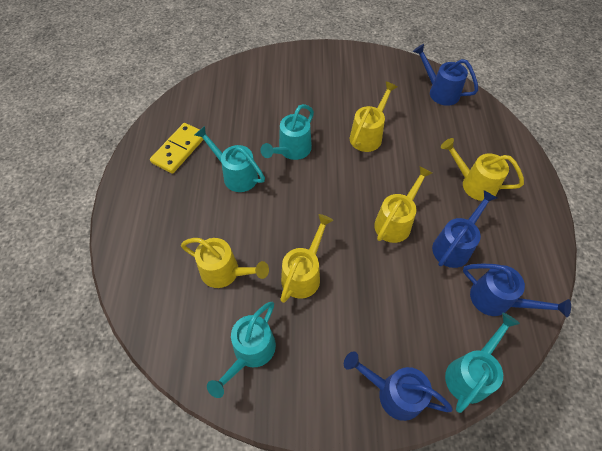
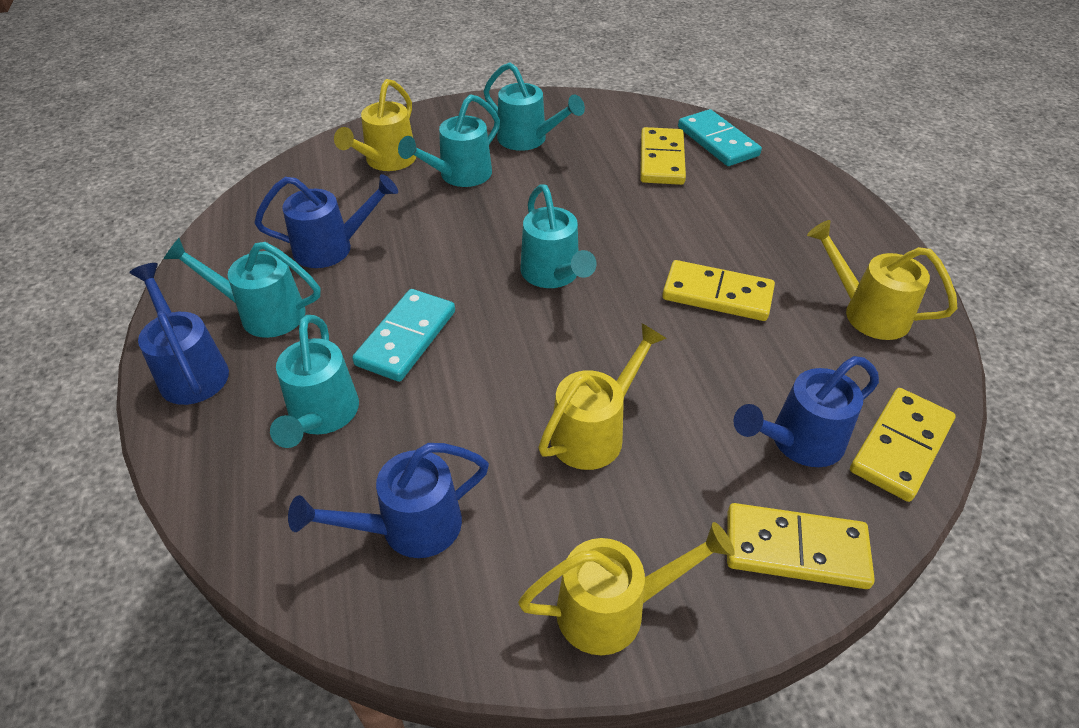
turquoise domino: 0 -> 2
turquoise watering can: 4 -> 5
yellow domino: 1 -> 4
yellow watering can: 5 -> 4

